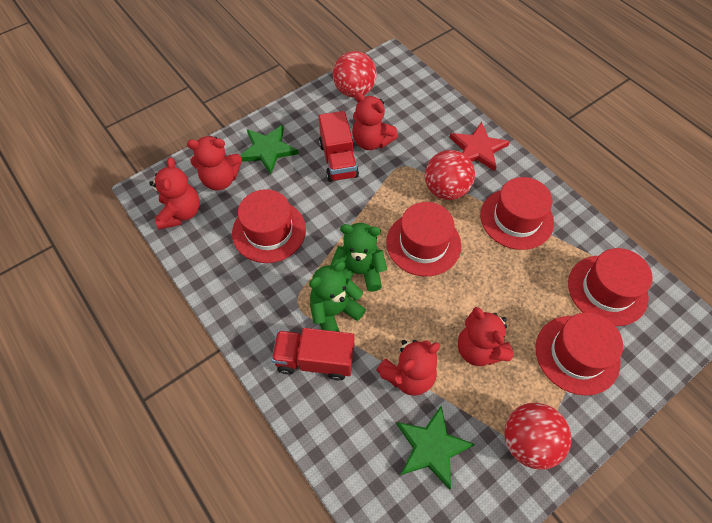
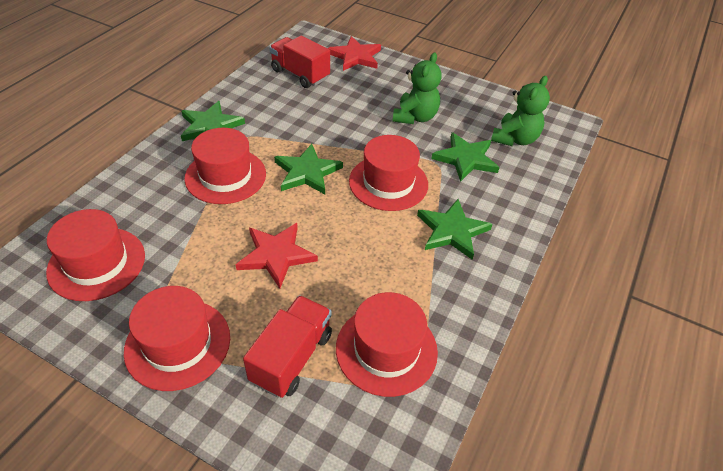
green star: 2 -> 4
red ball: 3 -> 0
red star: 1 -> 2
red teddy bear: 5 -> 0

